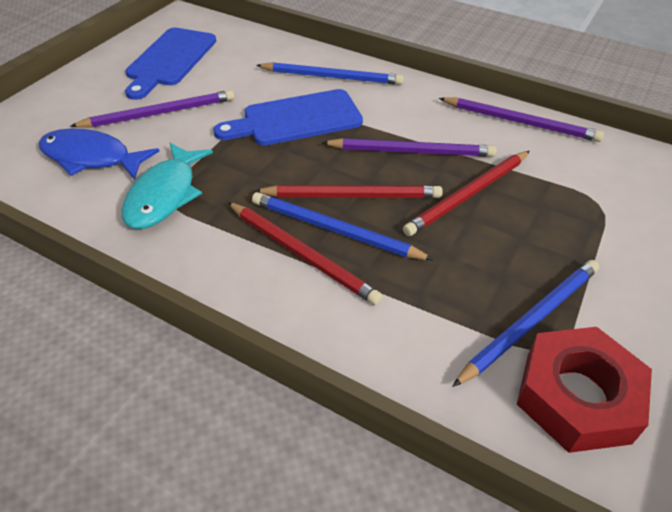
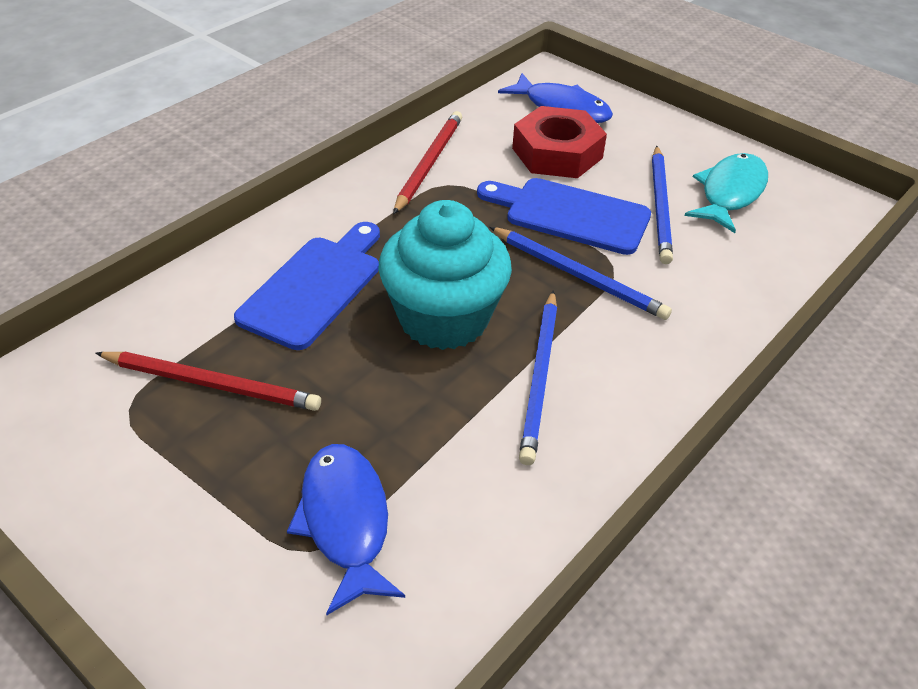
blue fish: 1 -> 2
purple pencil: 3 -> 0
red pencil: 3 -> 2
turquoise cupcake: 0 -> 1

